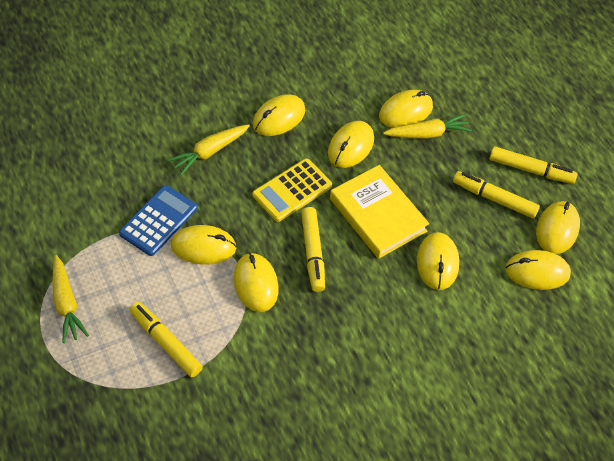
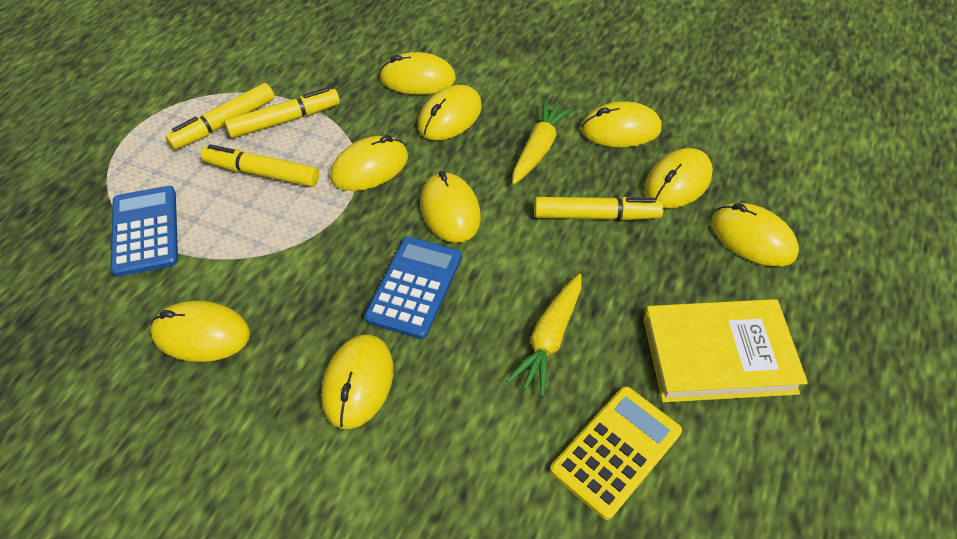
blue calculator: 1 -> 2
yellow carrot: 3 -> 2
yellow mouse: 8 -> 9

